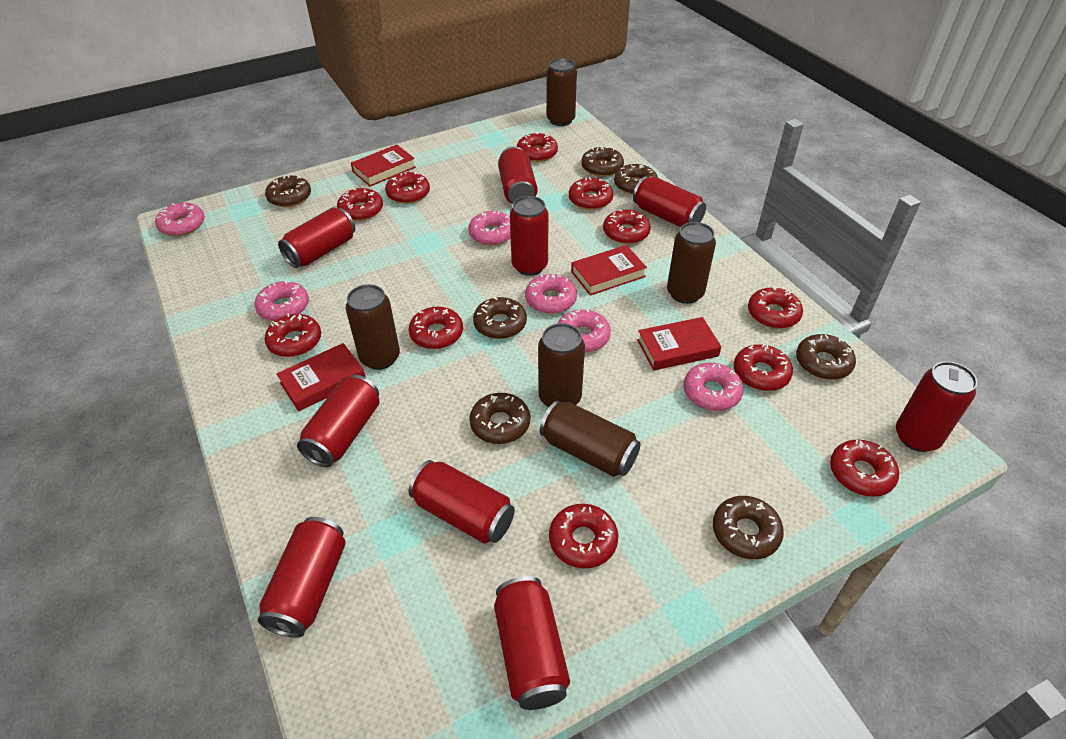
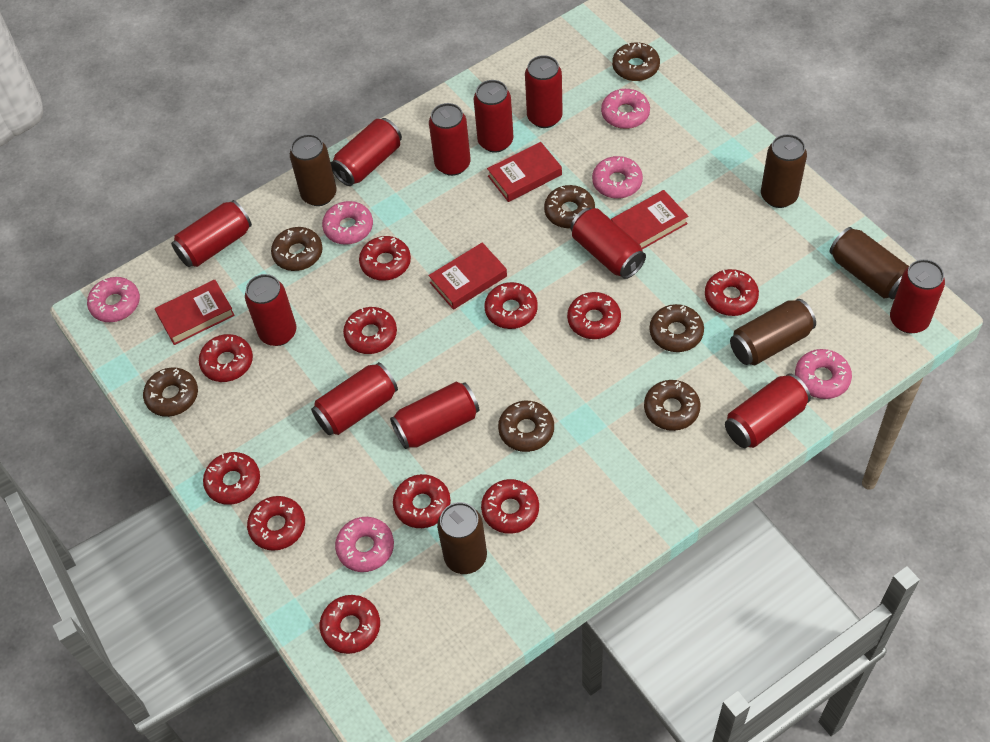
red can: 9 -> 11

